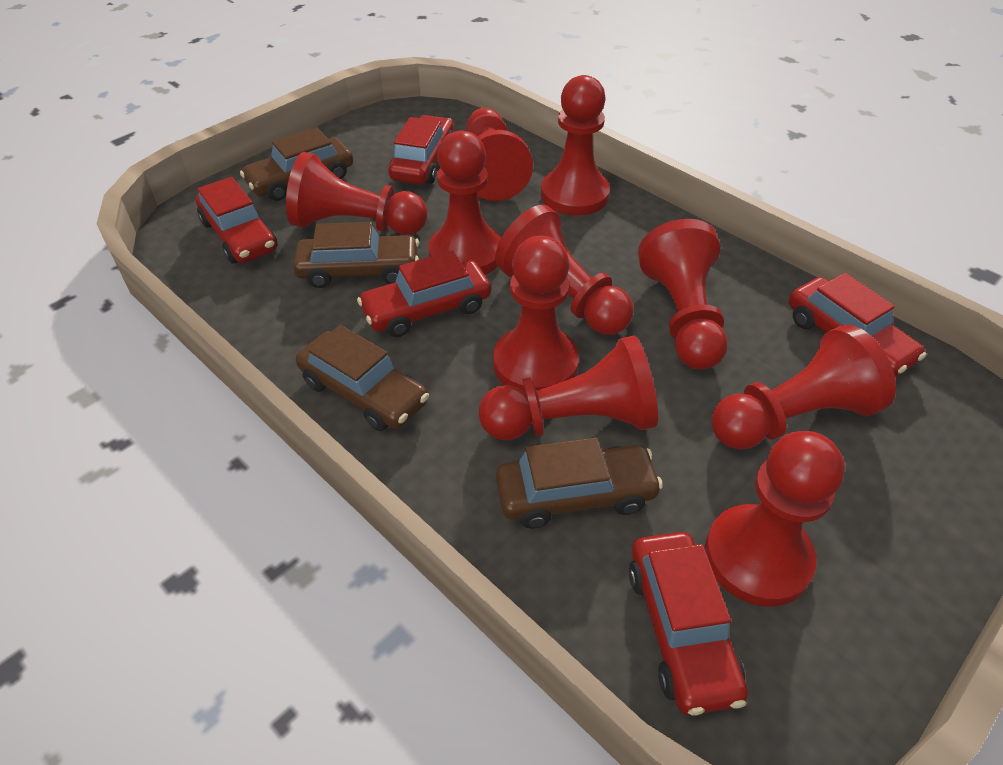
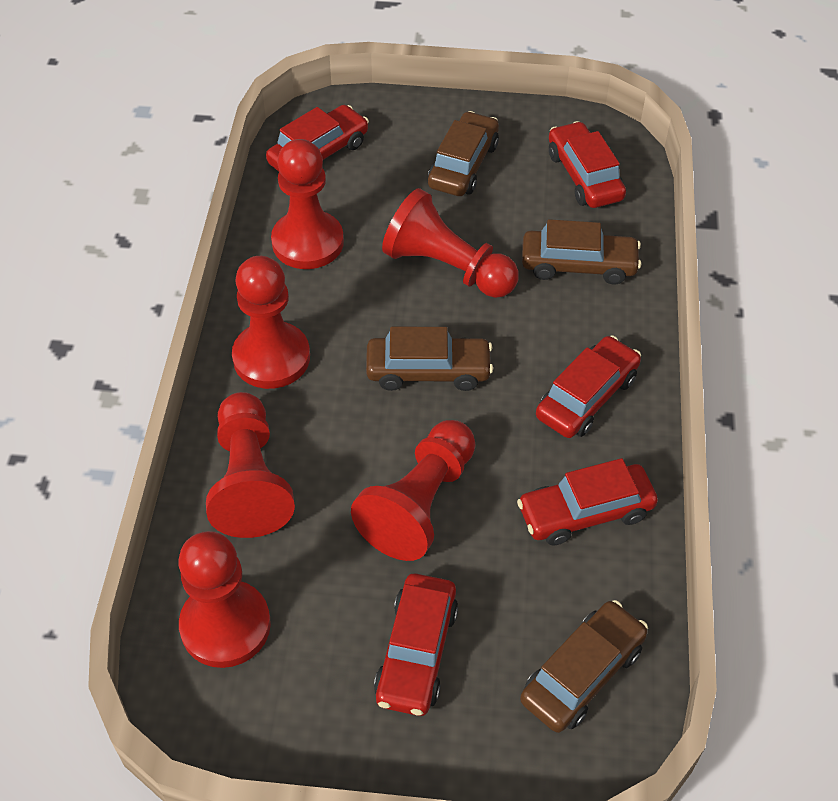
red pawn: 10 -> 6

